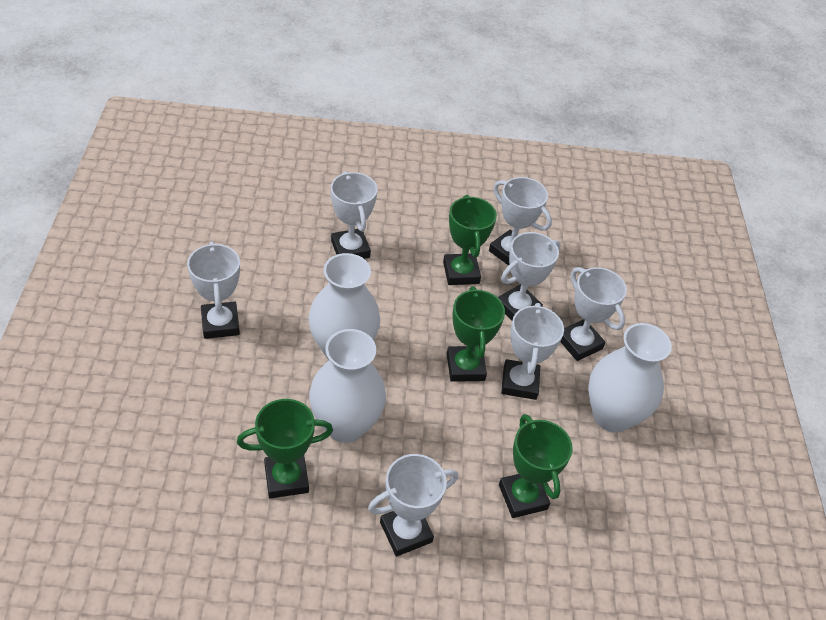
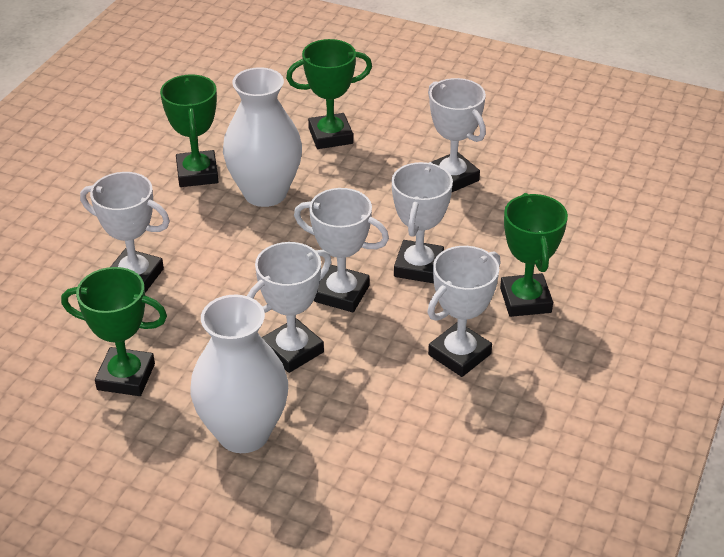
white trophy: 7 -> 6
white vase: 3 -> 2

